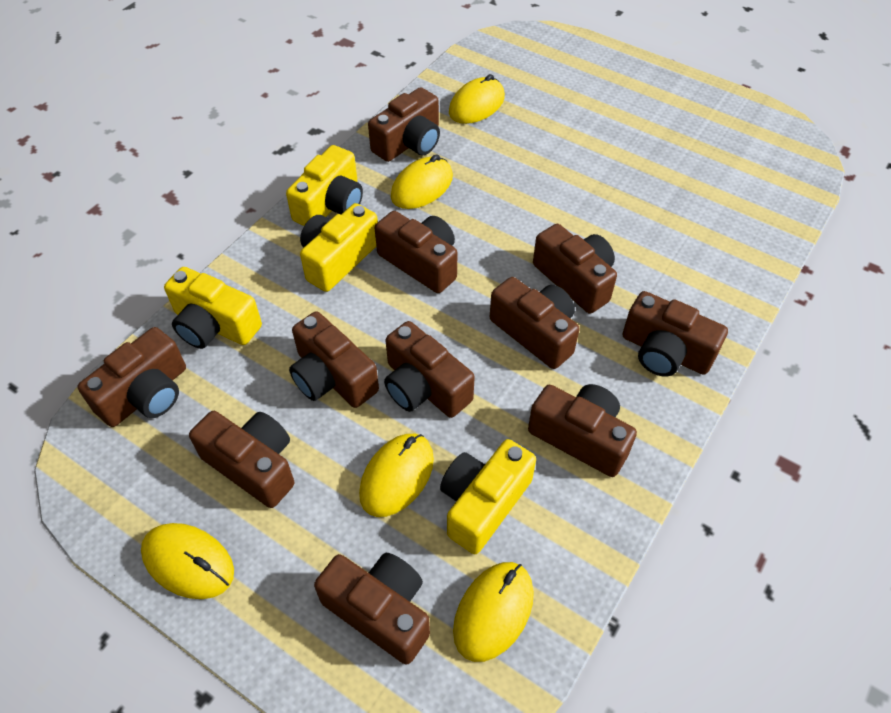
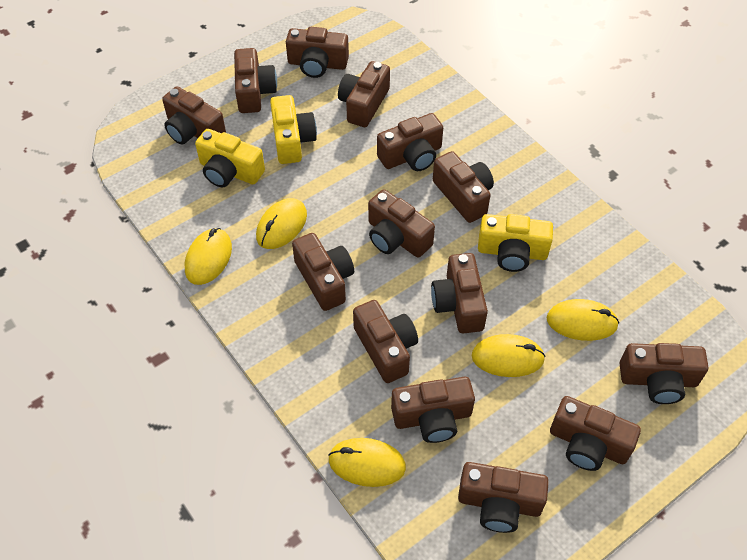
brown camera: 11 -> 14
yellow camera: 4 -> 3

